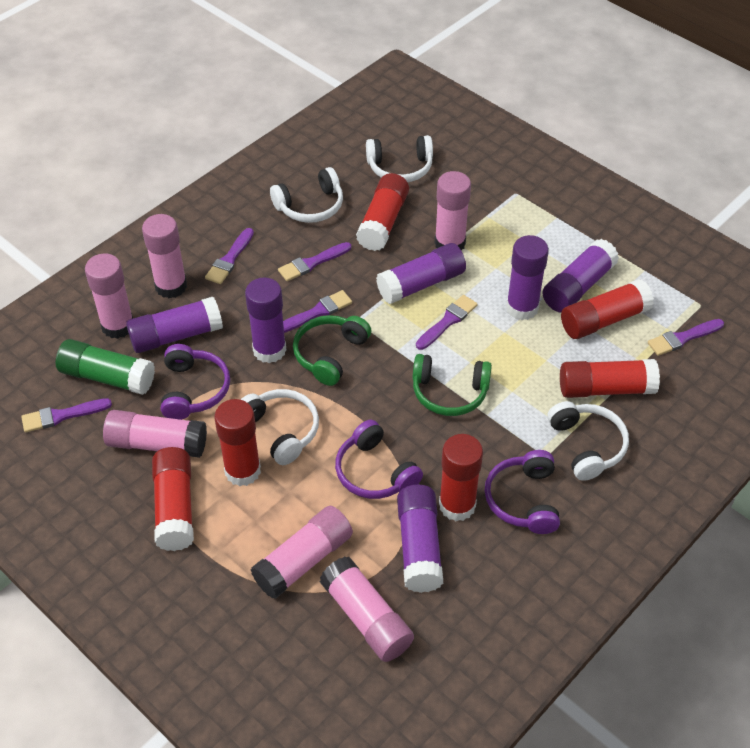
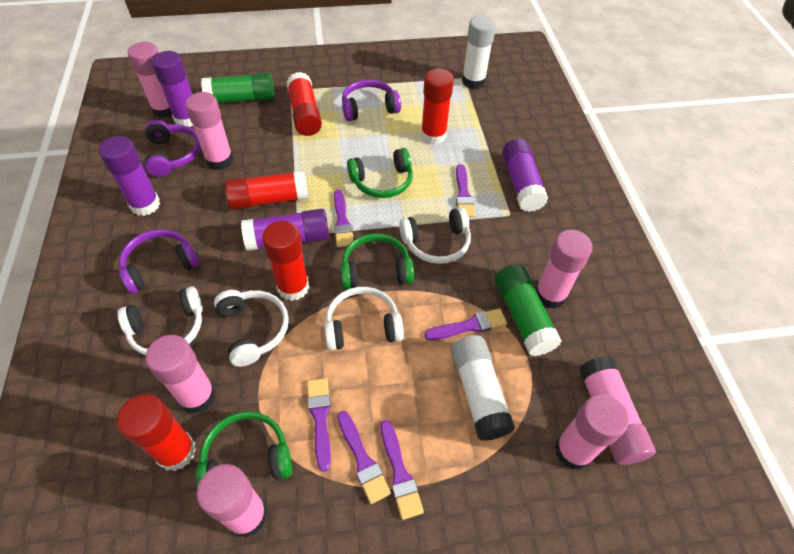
green glue stick: 1 -> 2
green headphones: 2 -> 3
pink glue stick: 6 -> 7
purple glue stick: 6 -> 4
red glue stick: 6 -> 5
white glue stick: 0 -> 2

